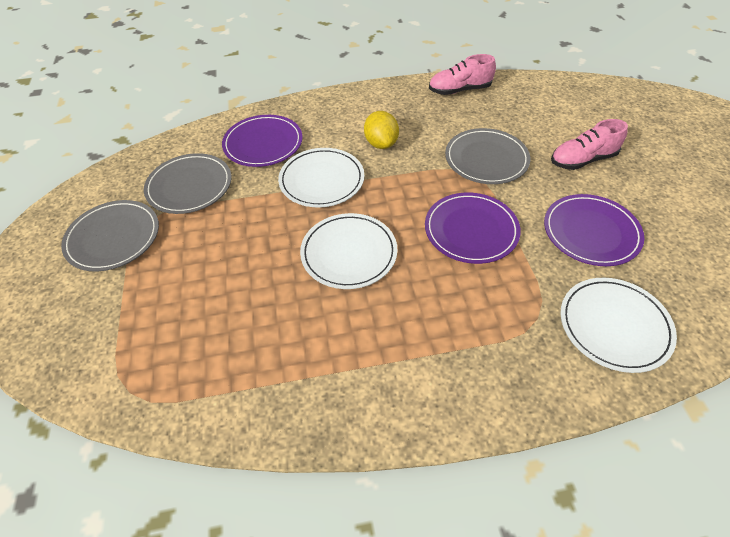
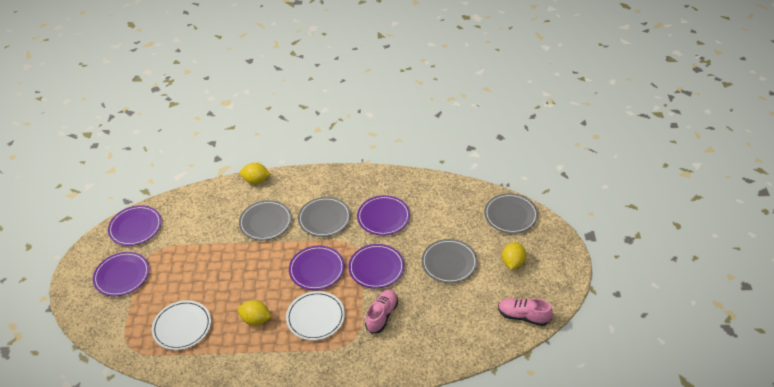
grey plate: 3 -> 4
purple plate: 3 -> 5
white plate: 3 -> 2
yellow lemon: 1 -> 3

